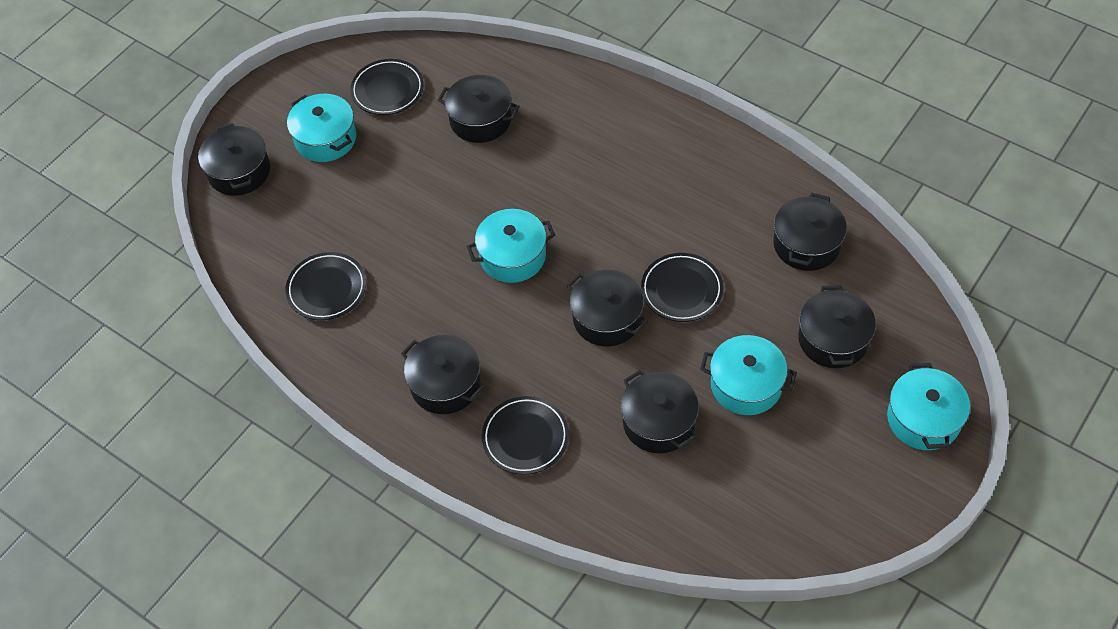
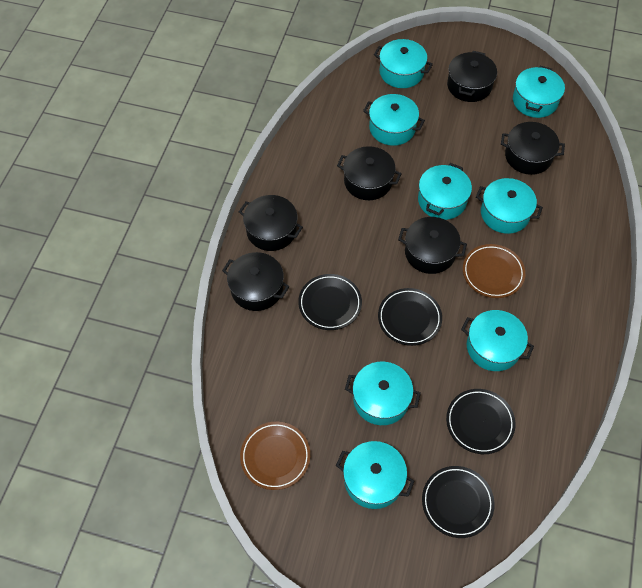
black pot: 7 -> 6
brown plate: 0 -> 2
turquoise pot: 4 -> 8

